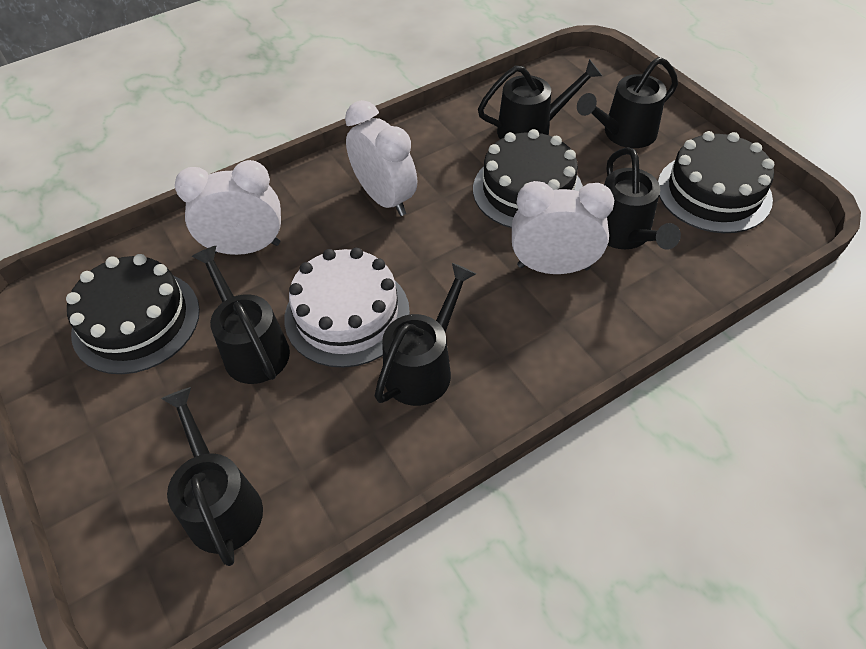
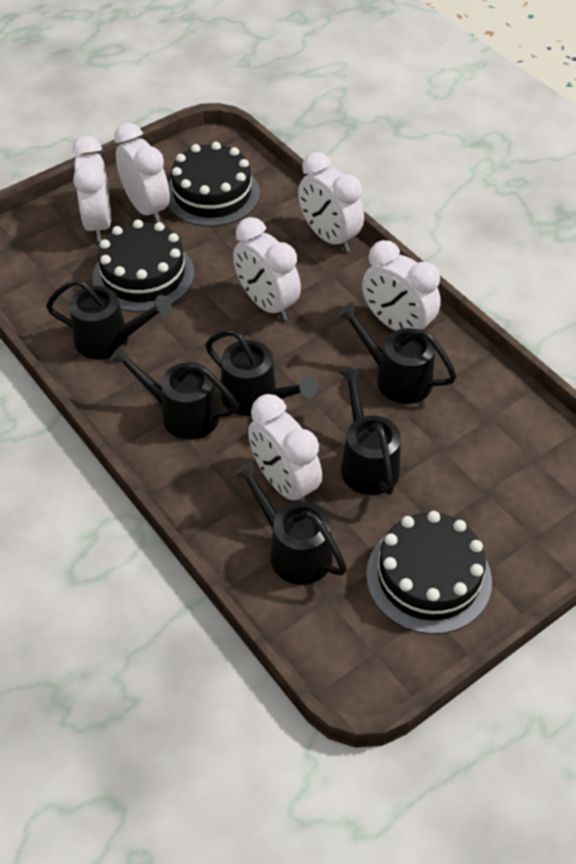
white cake: 1 -> 0
white clock: 3 -> 6

